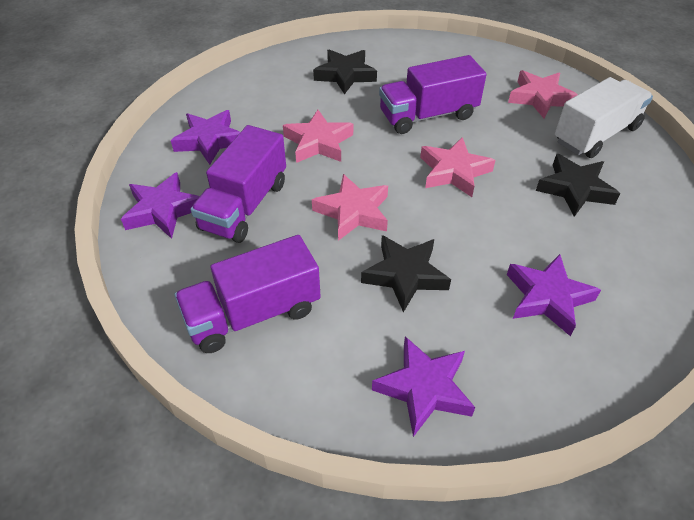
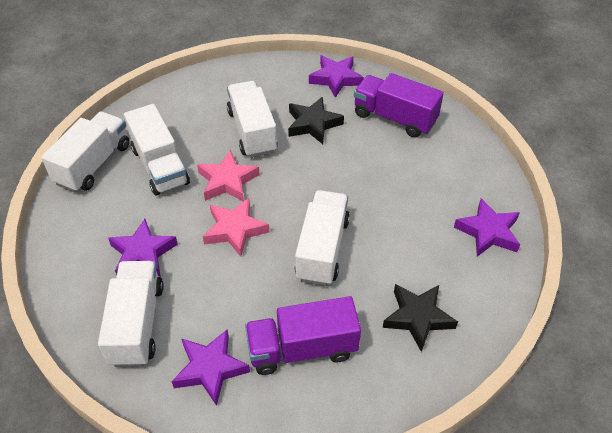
black star: 3 -> 2
pink star: 4 -> 2
purple truck: 3 -> 2
white truck: 1 -> 5

